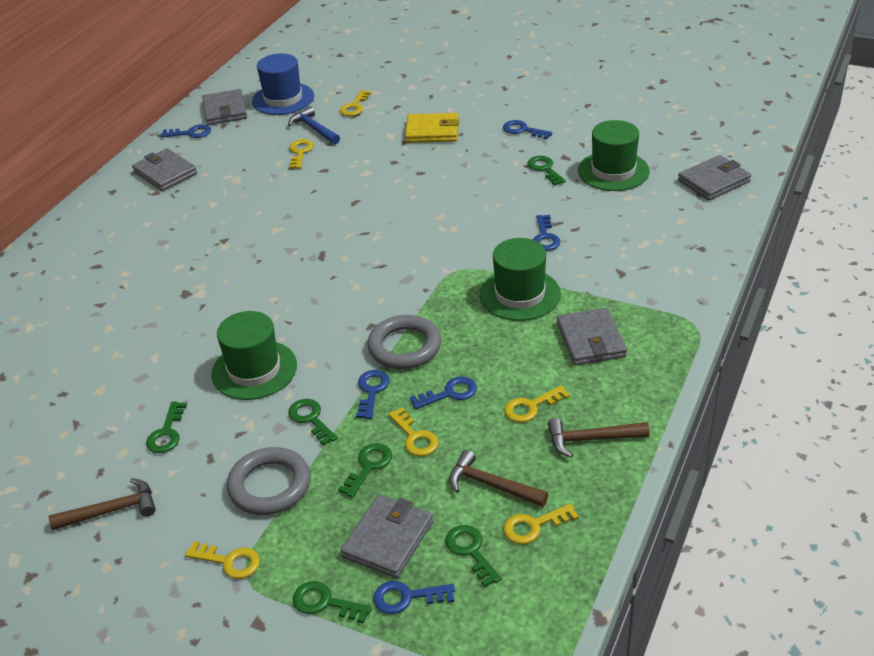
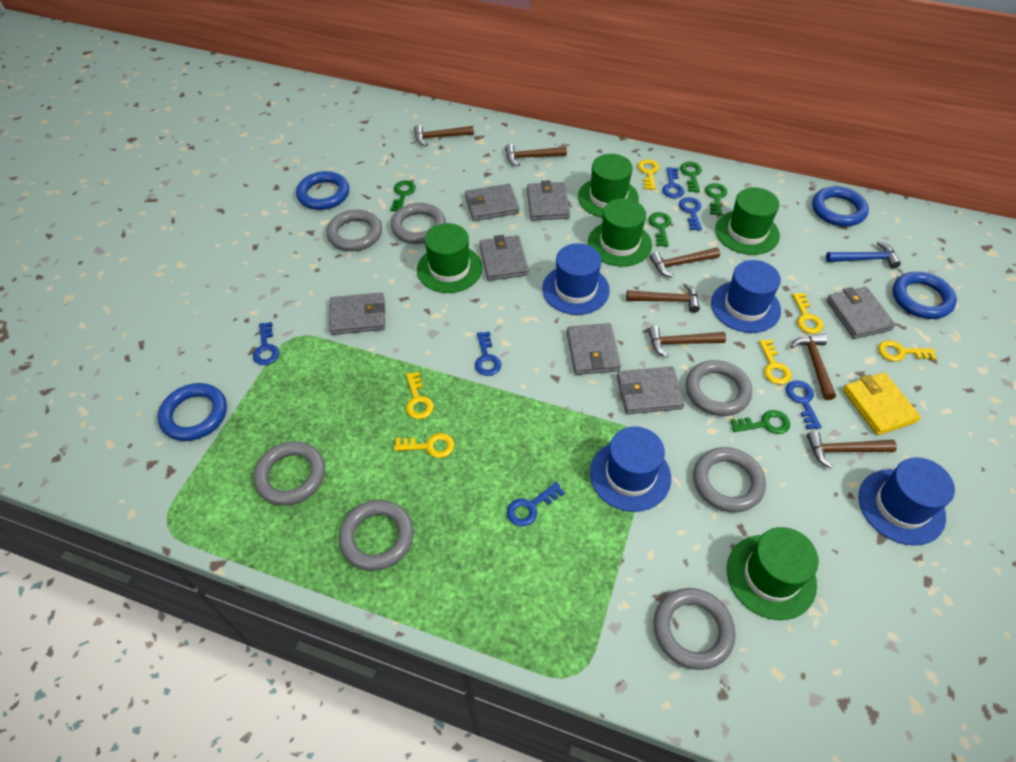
blue hat: 1 -> 4
blue ring: 0 -> 4
brown hammer: 3 -> 7
green hat: 3 -> 5
green key: 6 -> 5
grey ring: 2 -> 7
grey wallet: 5 -> 7

